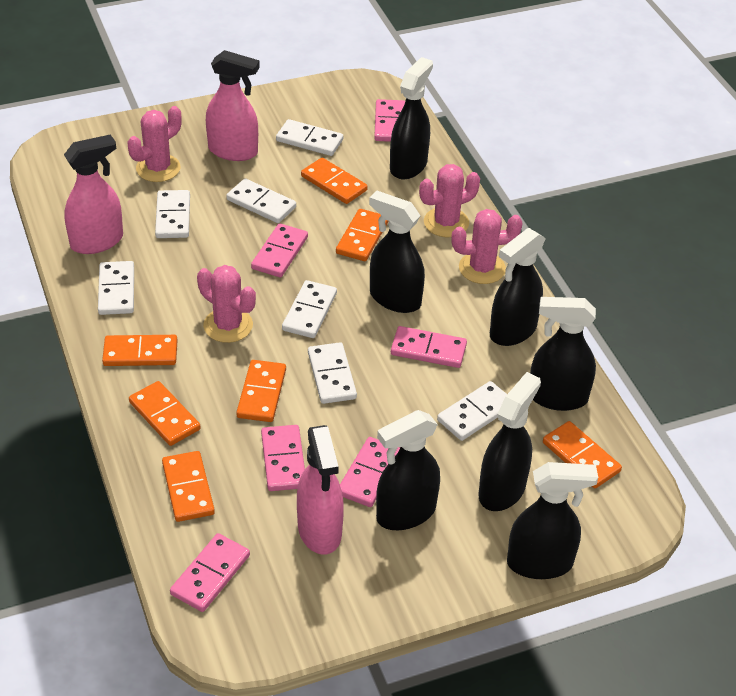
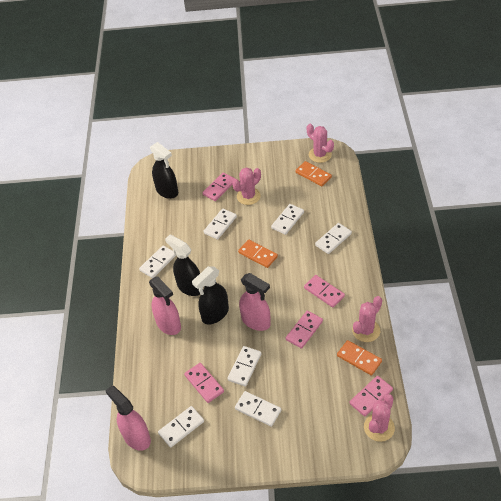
black spray bottle: 7 -> 3
orange domino: 7 -> 3
pink domino: 6 -> 5

